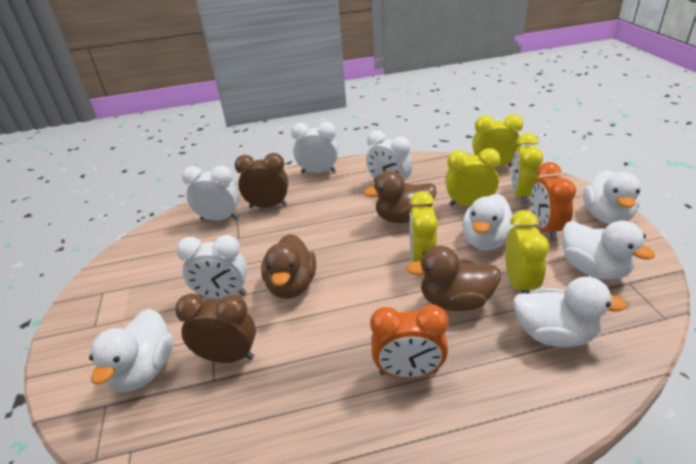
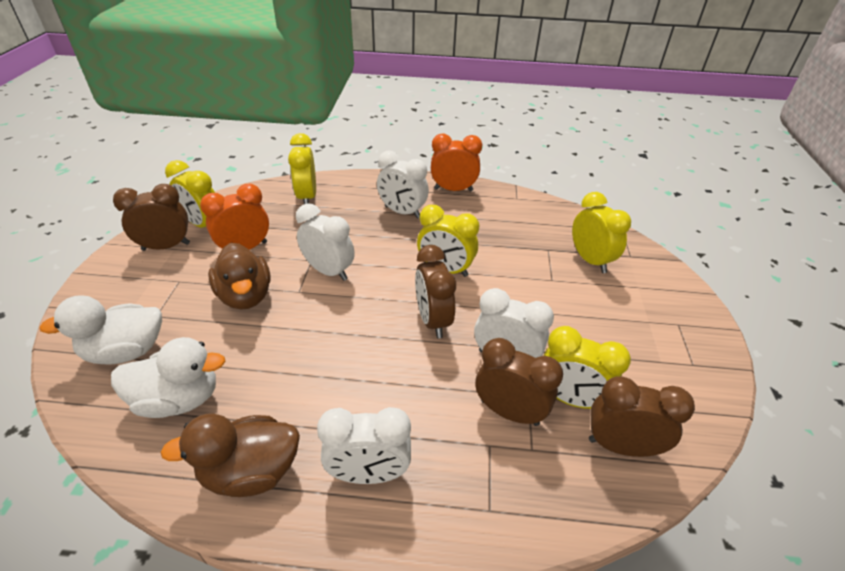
brown clock: 2 -> 4
brown duck: 3 -> 2
white duck: 5 -> 2

